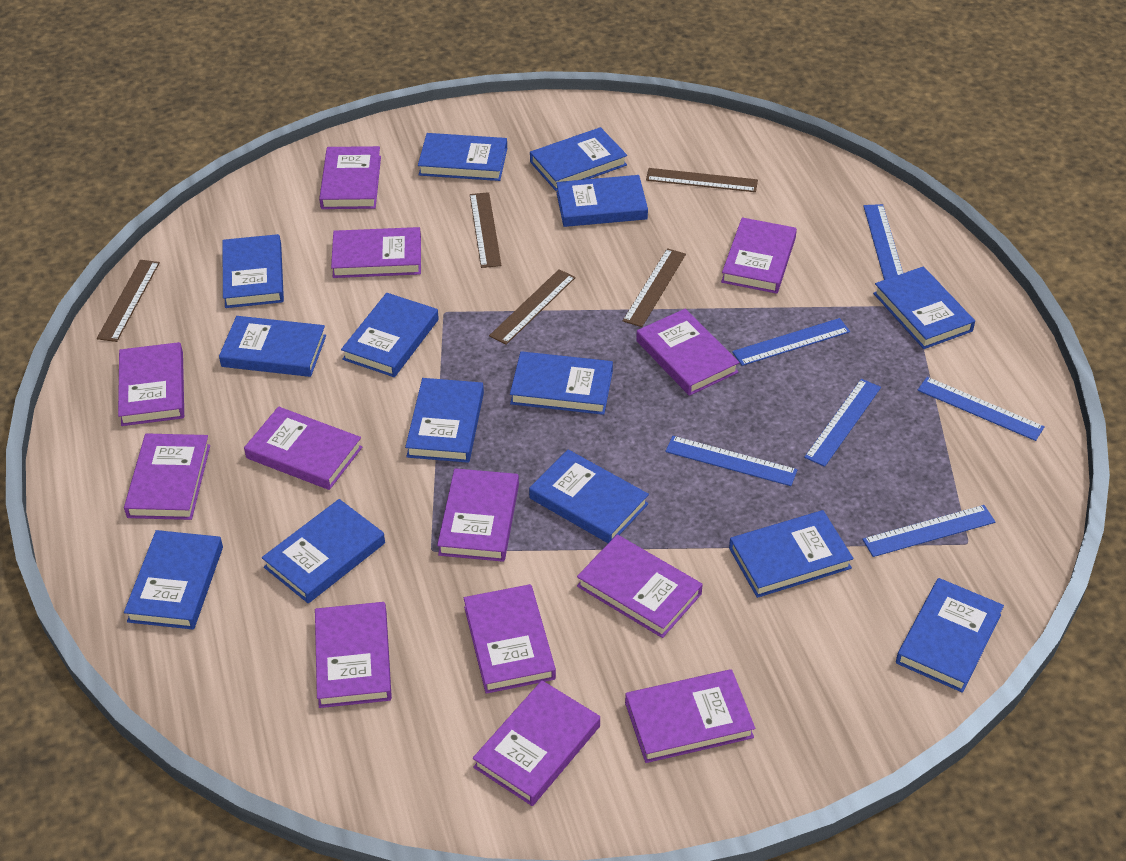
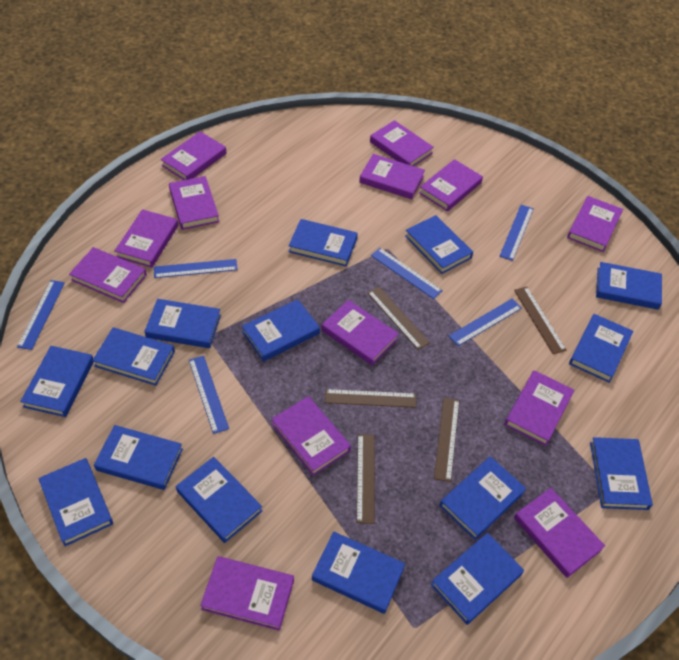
blue book: 14 -> 15

